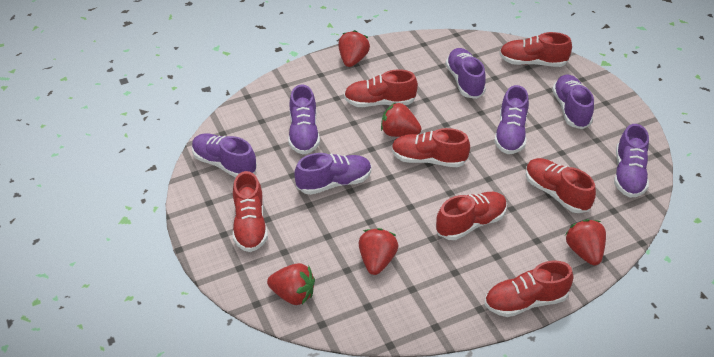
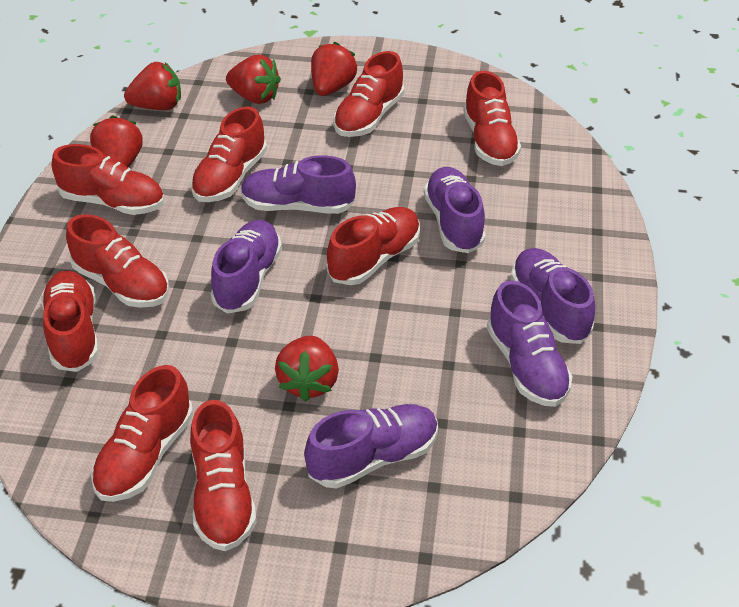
purple shoe: 7 -> 6
red shoe: 7 -> 9

